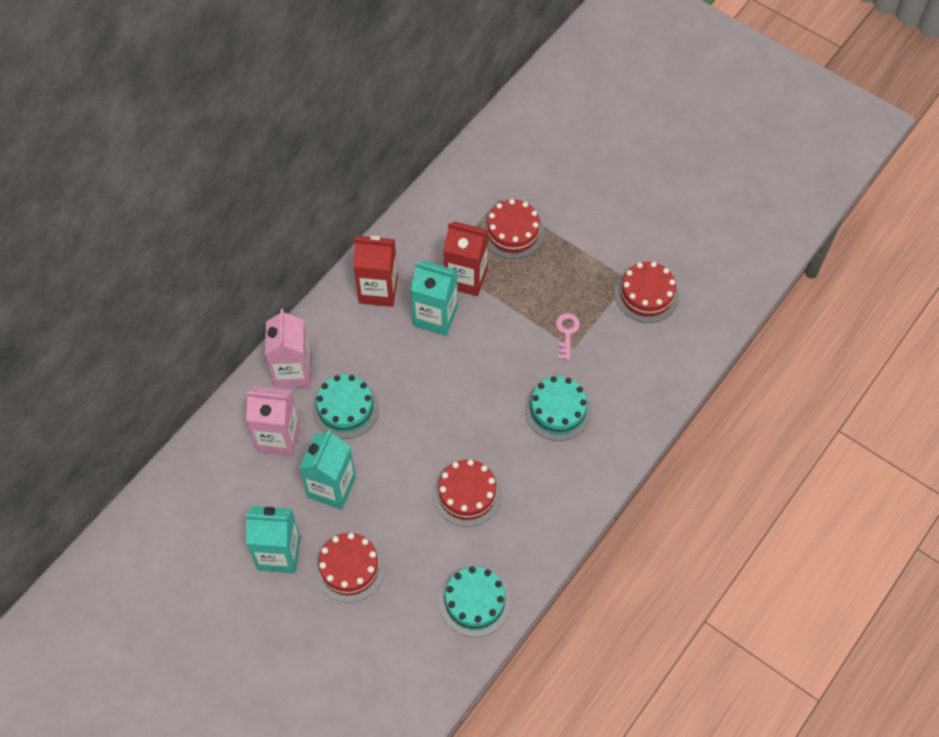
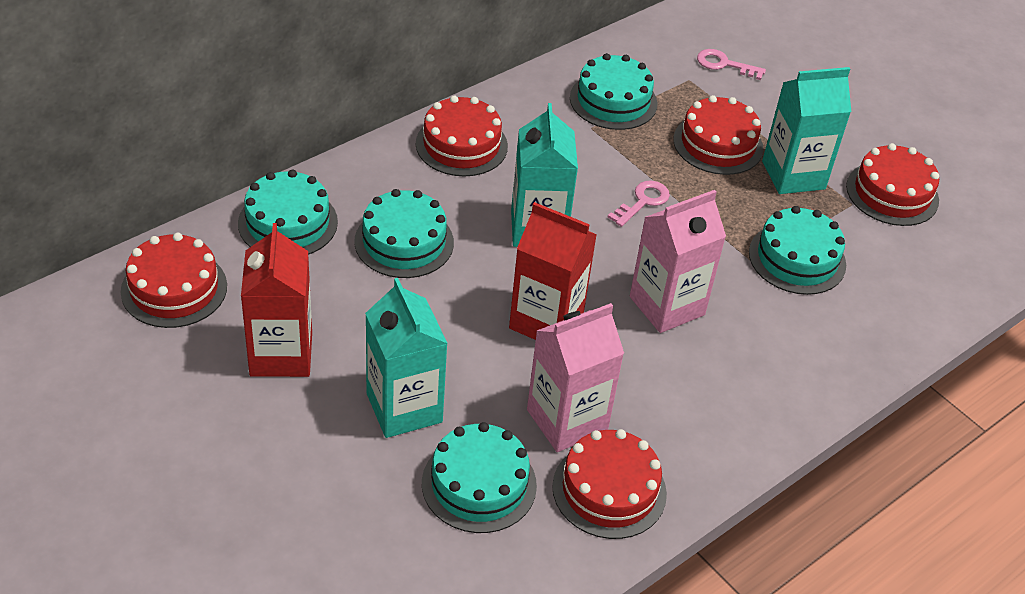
pink key: 1 -> 2
red cake: 4 -> 5
turquoise cake: 3 -> 5

